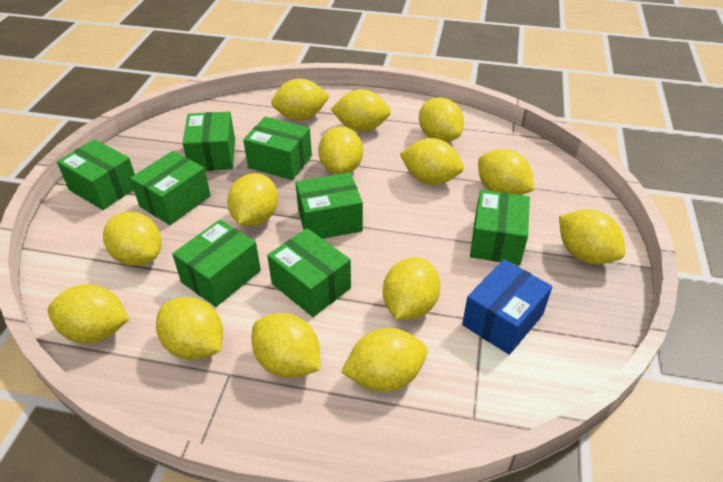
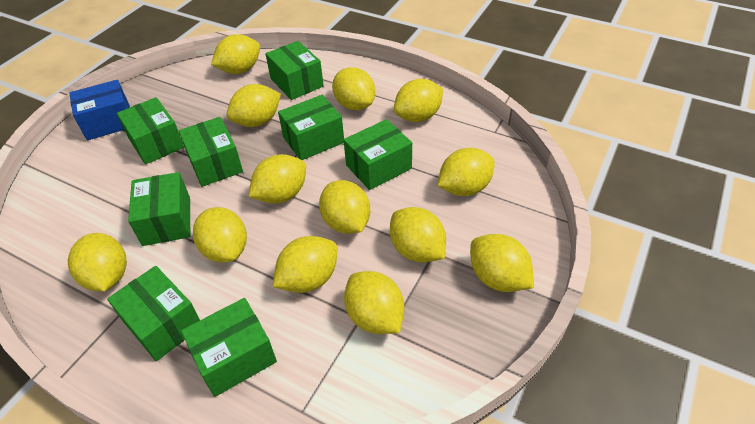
yellow lemon: 14 -> 13

